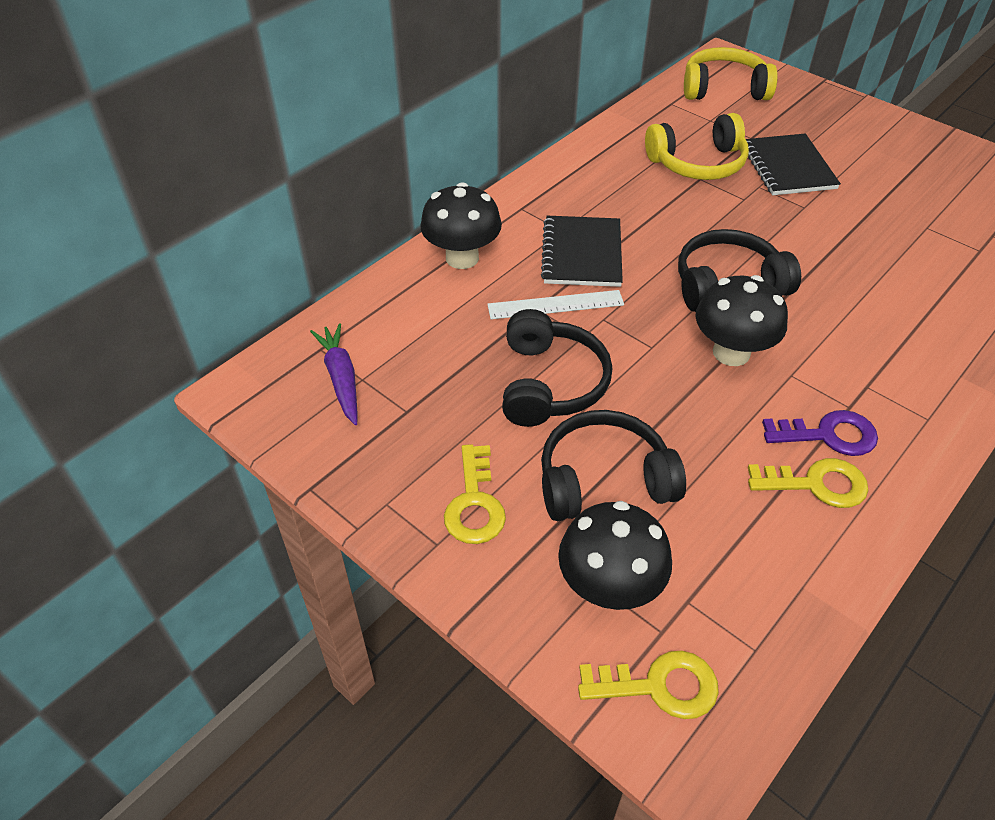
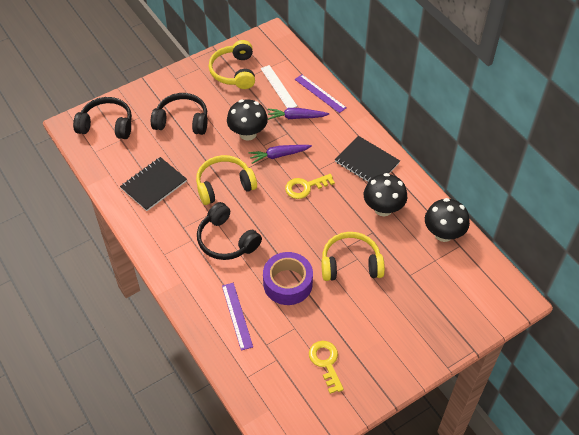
purple carrot: 1 -> 2
purple key: 1 -> 0
purple ruler: 0 -> 2
purple tape: 0 -> 1
yellow headphones: 2 -> 3
yellow key: 3 -> 2

